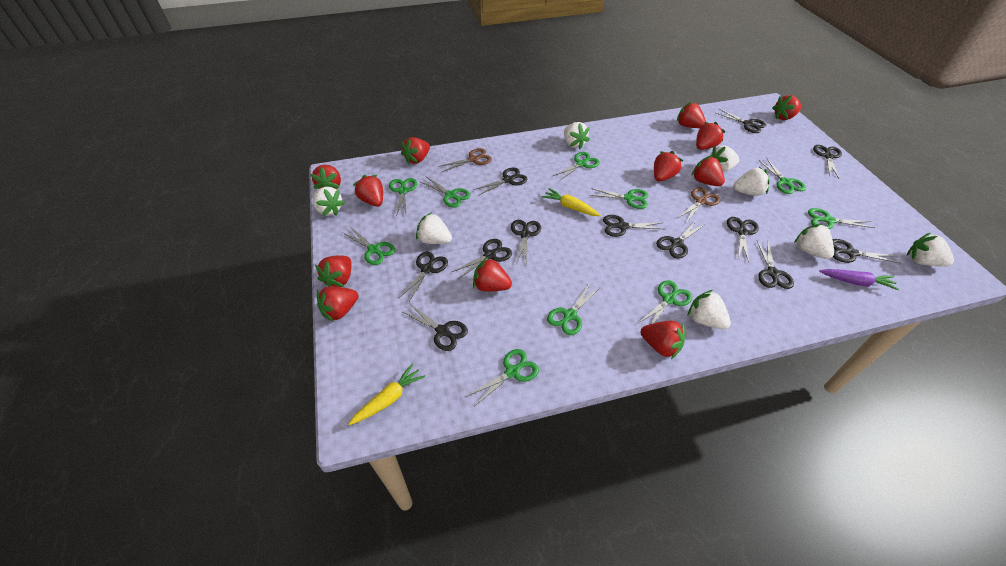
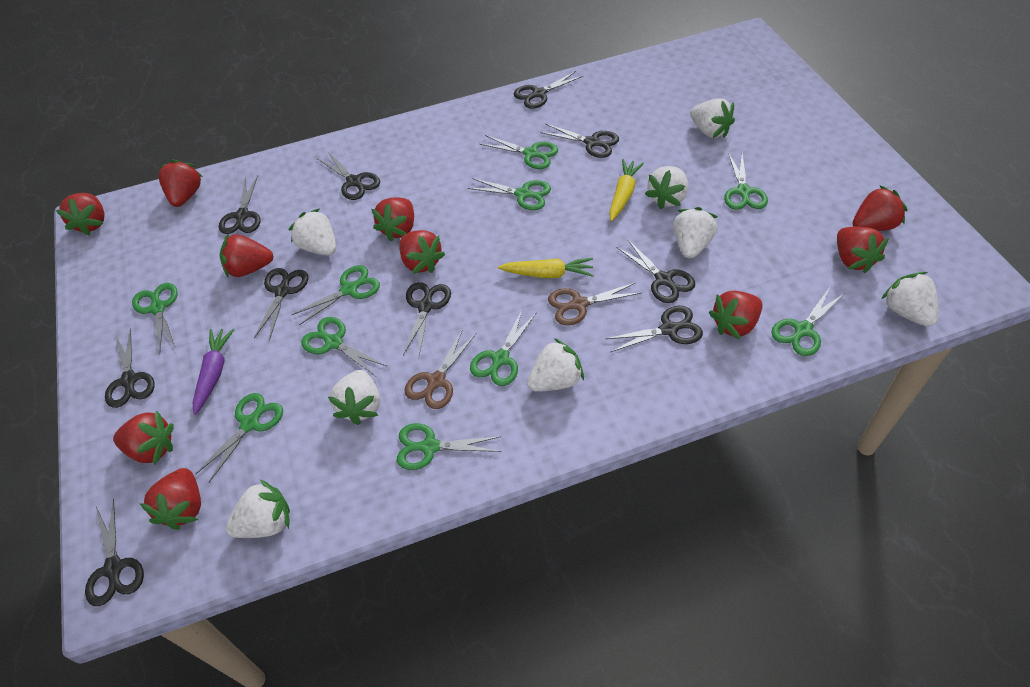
black scissors: 12 -> 10
red strawberry: 12 -> 10

